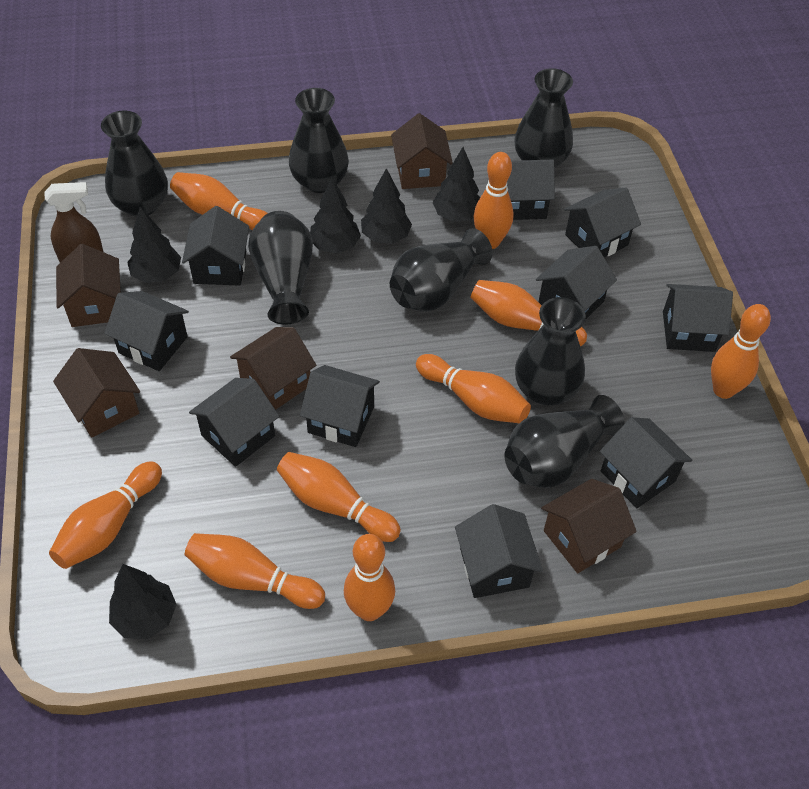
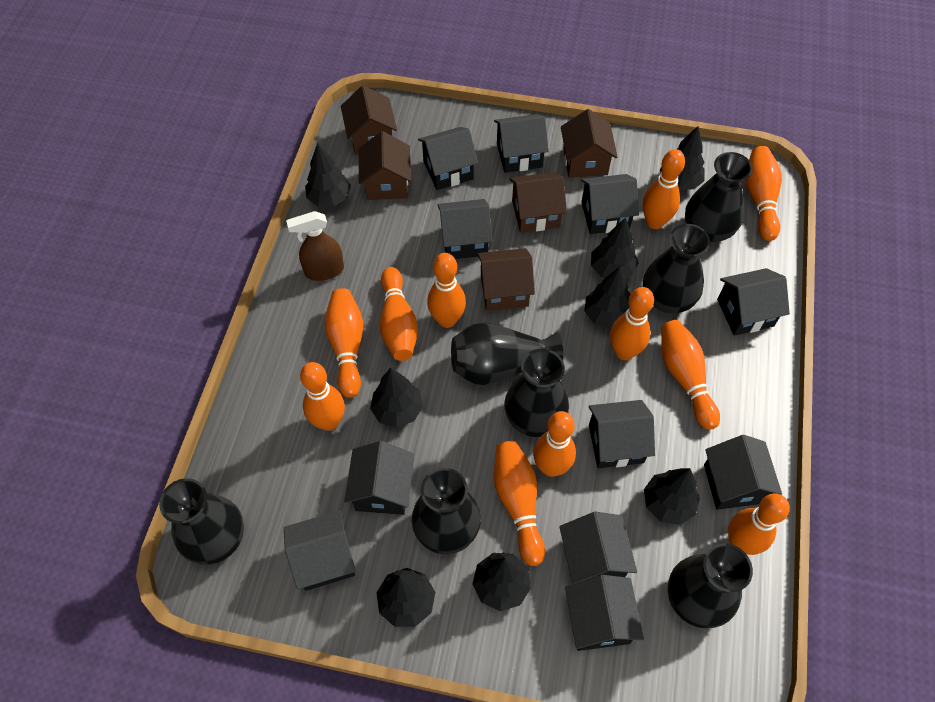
black house: 10 -> 11
black tree: 5 -> 8
orange bowling pin: 9 -> 11

